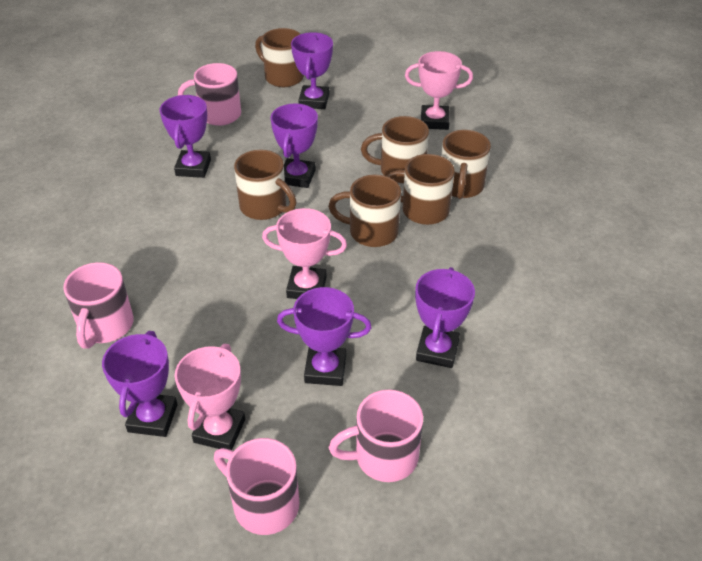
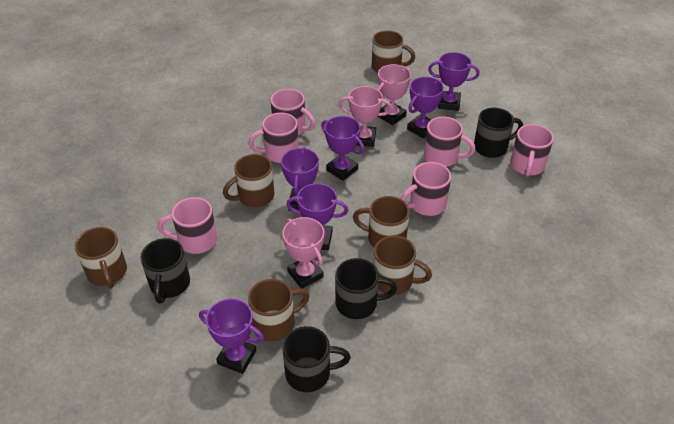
black mug: 0 -> 4
pink mug: 4 -> 6

